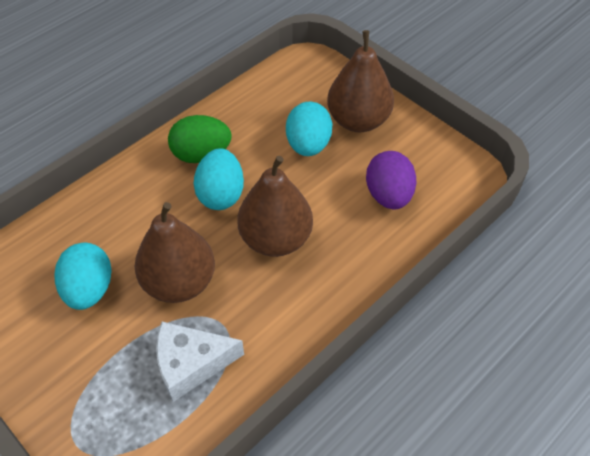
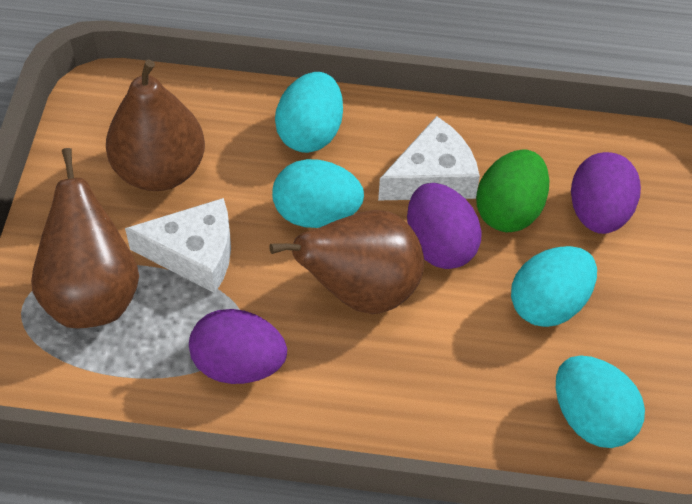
purple egg: 1 -> 3
turquoise egg: 3 -> 4
white cheese: 1 -> 2

